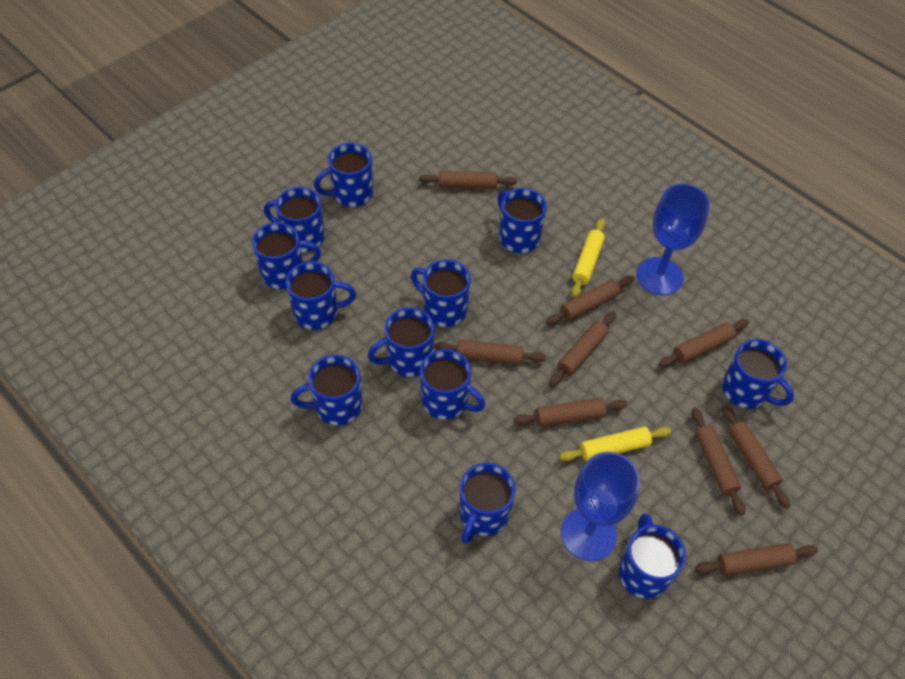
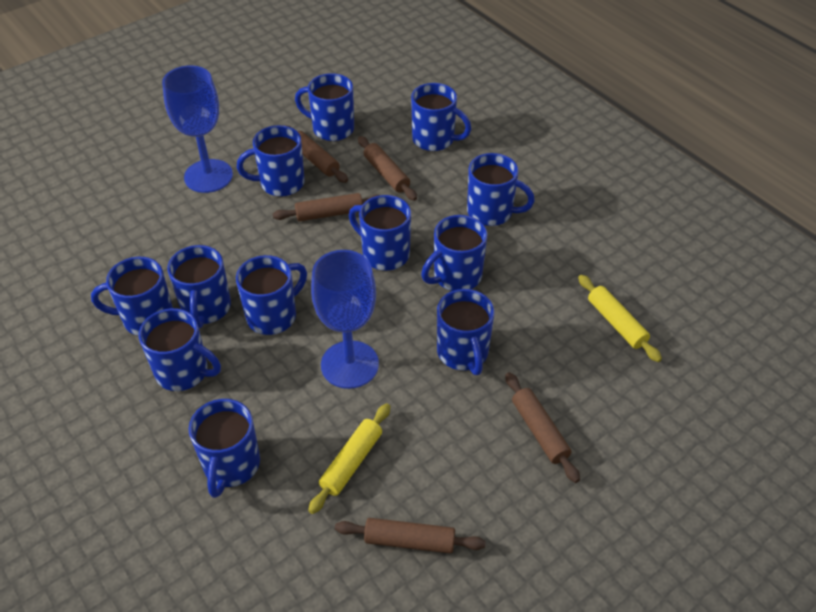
brown rolling pin: 9 -> 5

